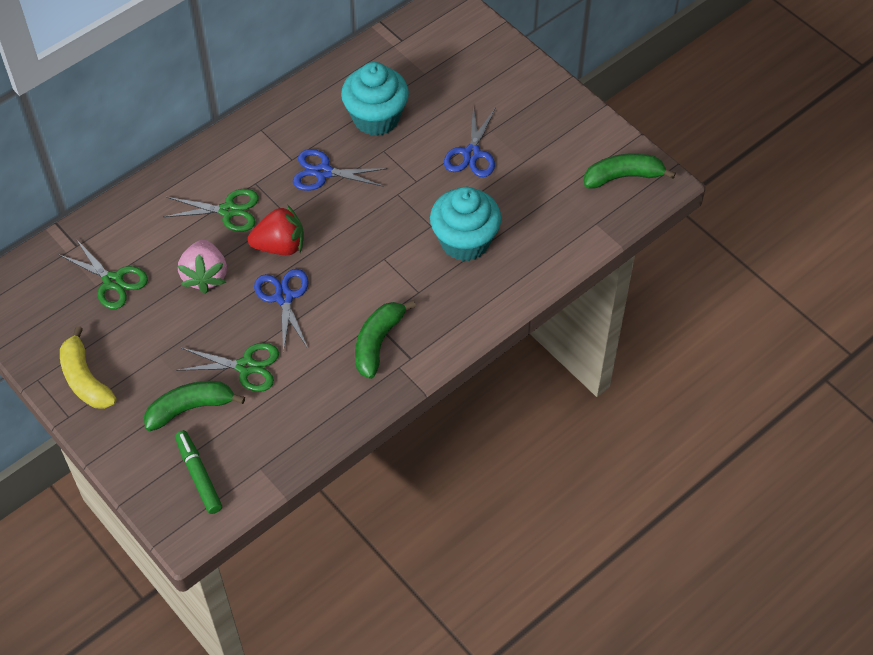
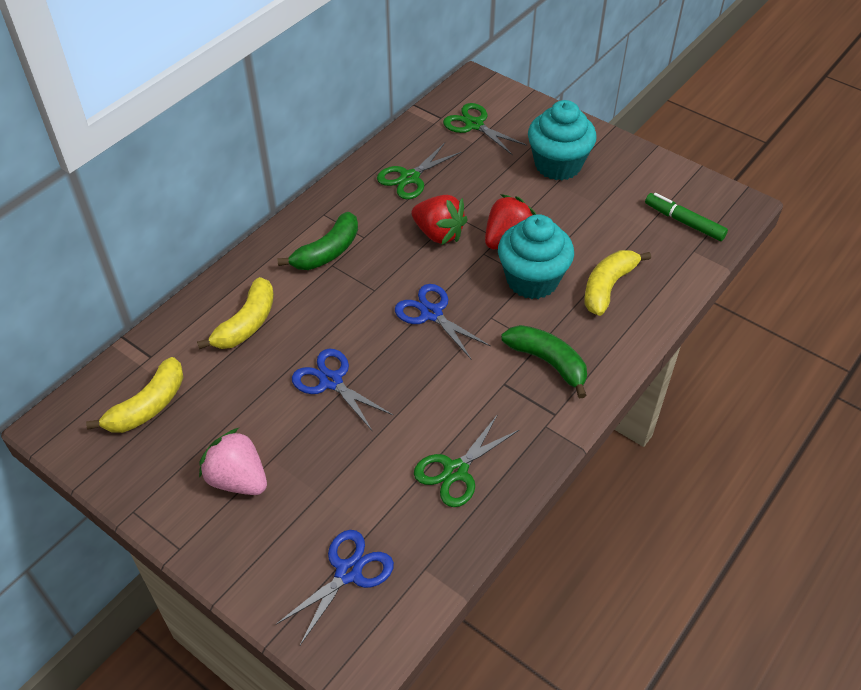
green banana: 3 -> 2
red strawberry: 1 -> 2
yellow banana: 1 -> 3

